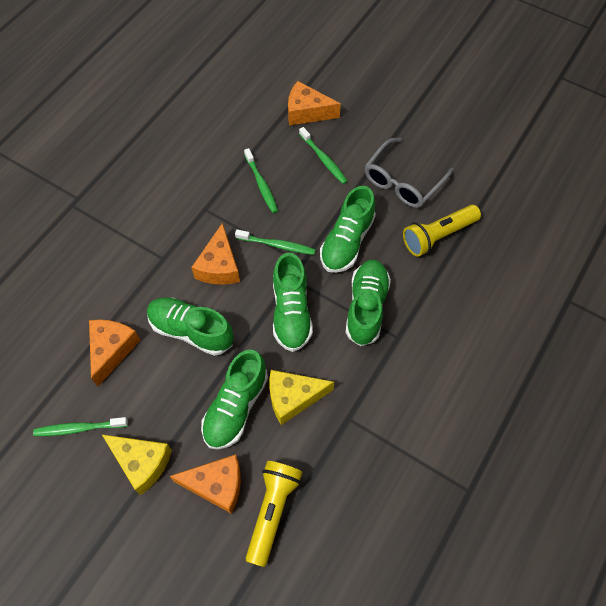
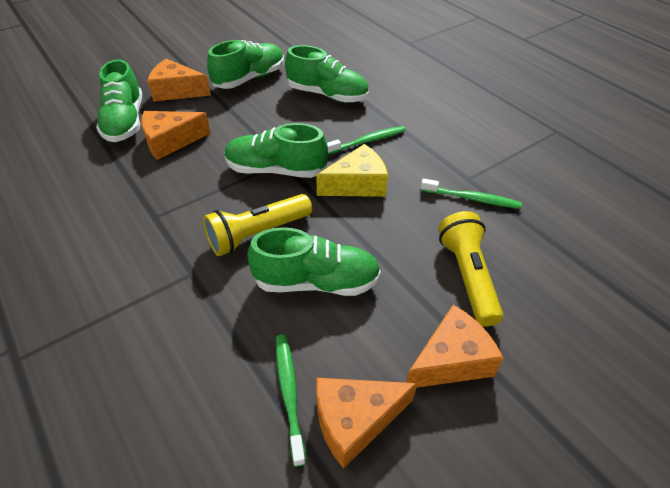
green toothbrush: 4 -> 3
grey glasses: 1 -> 0
yellow cheese: 2 -> 1

